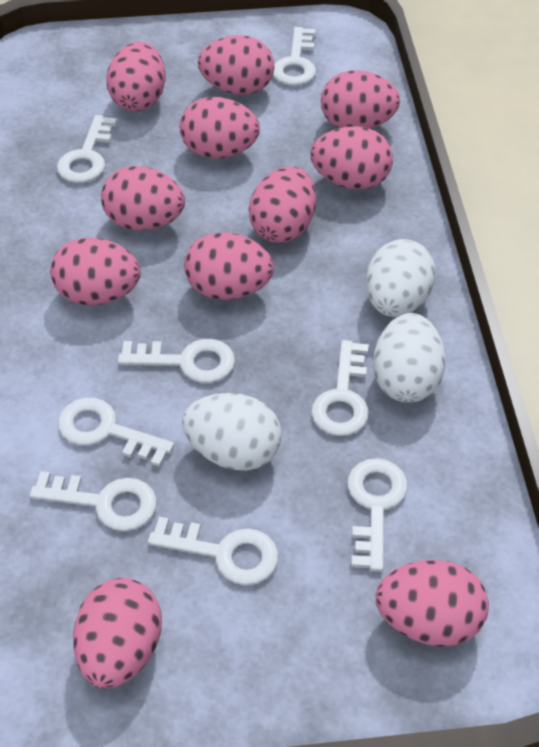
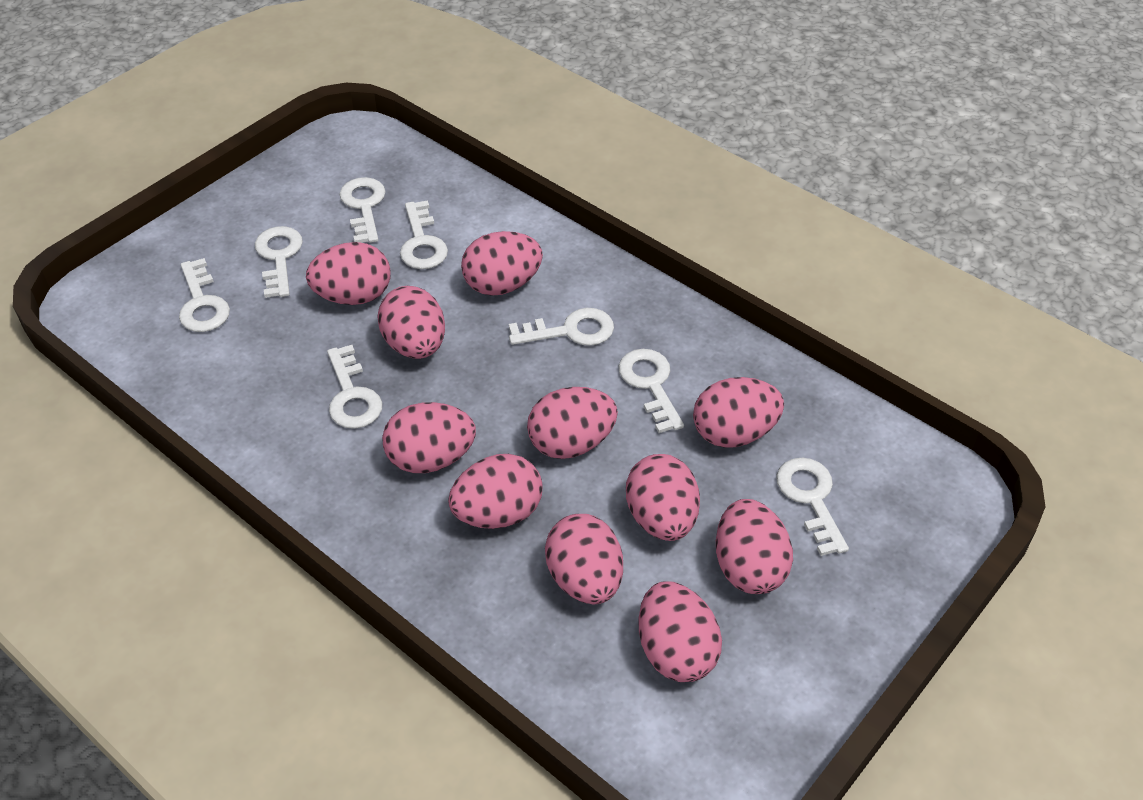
white egg: 3 -> 0

